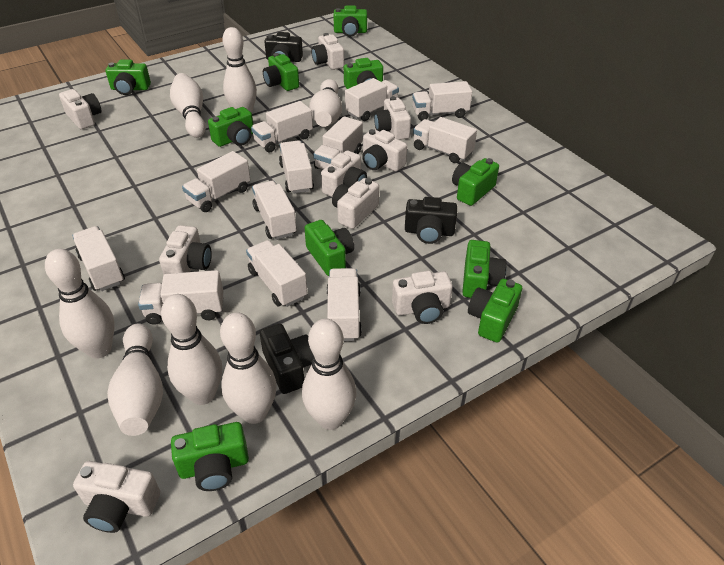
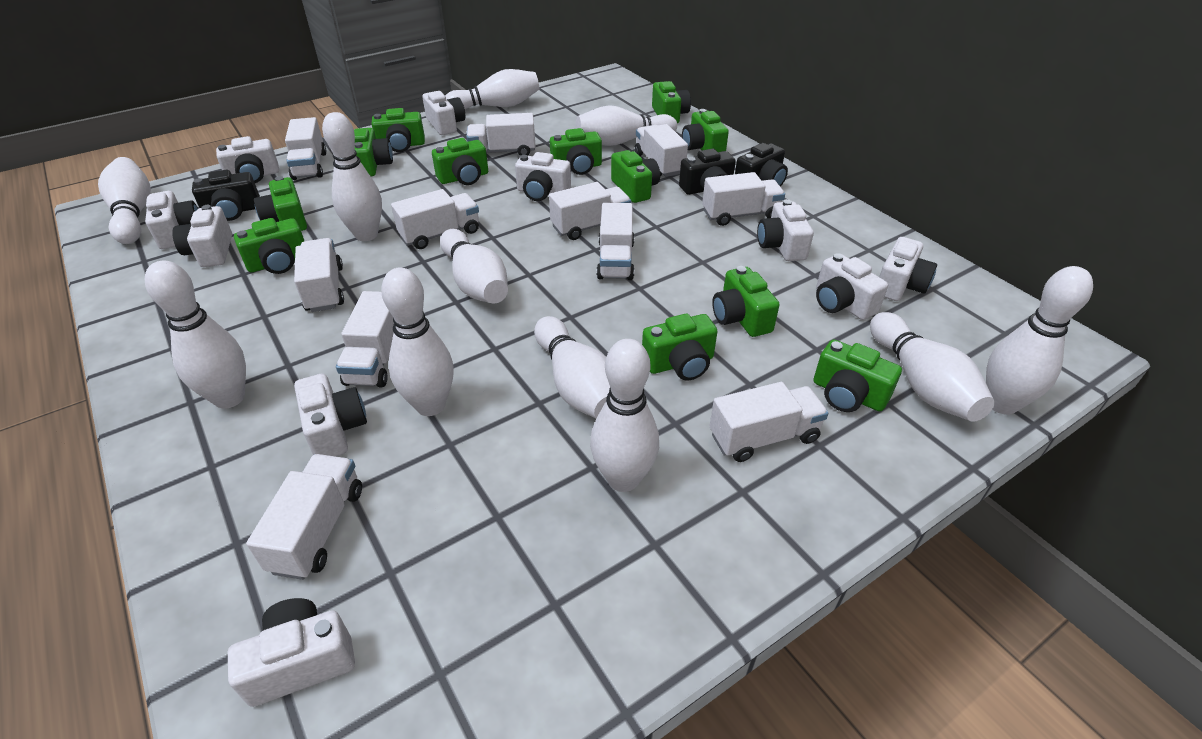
green camera: 10 -> 12
white bowling pin: 8 -> 11
white camera: 9 -> 10
white truck: 12 -> 11

